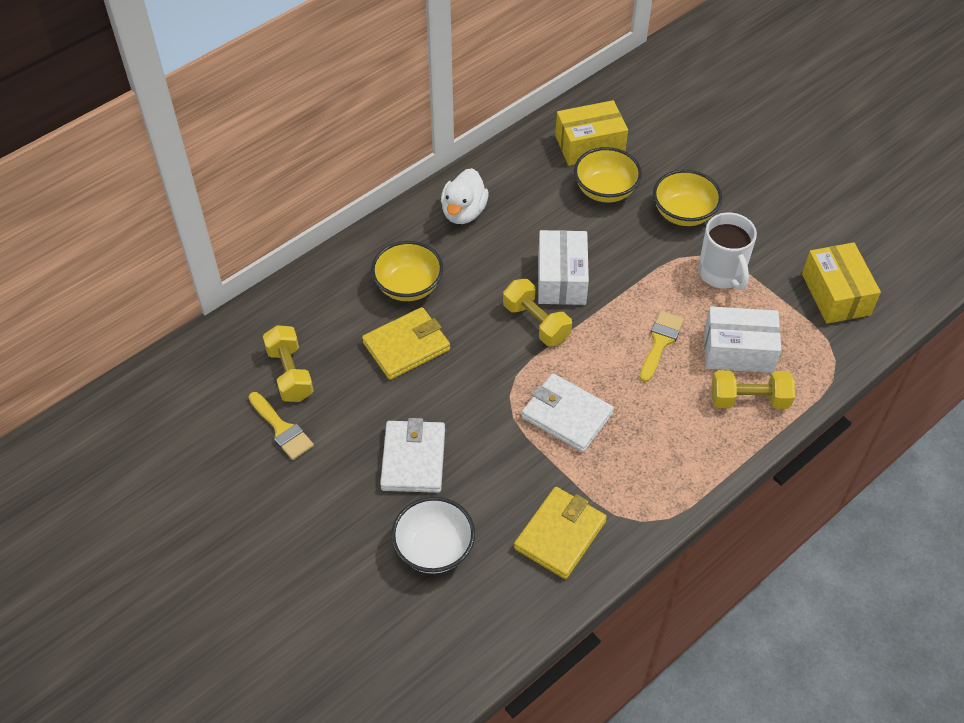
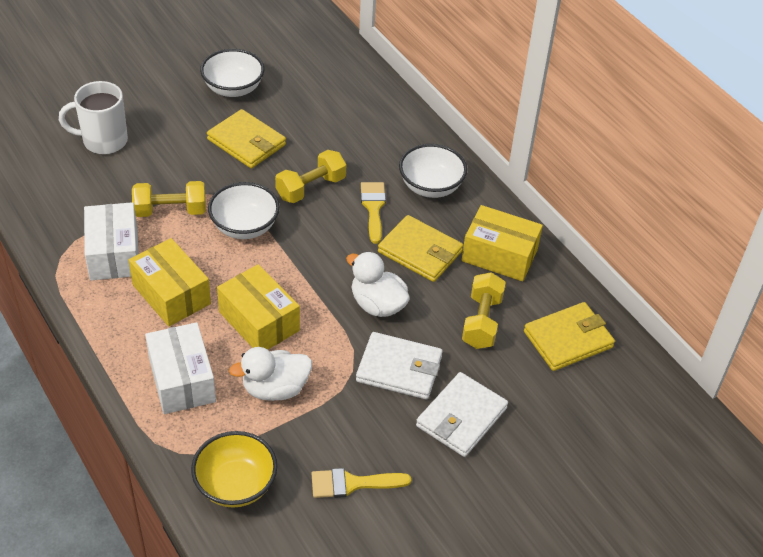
white bowl: 1 -> 3
white duck: 1 -> 2
yellow bowl: 3 -> 1
yellow box: 2 -> 3
yellow wallet: 2 -> 3

